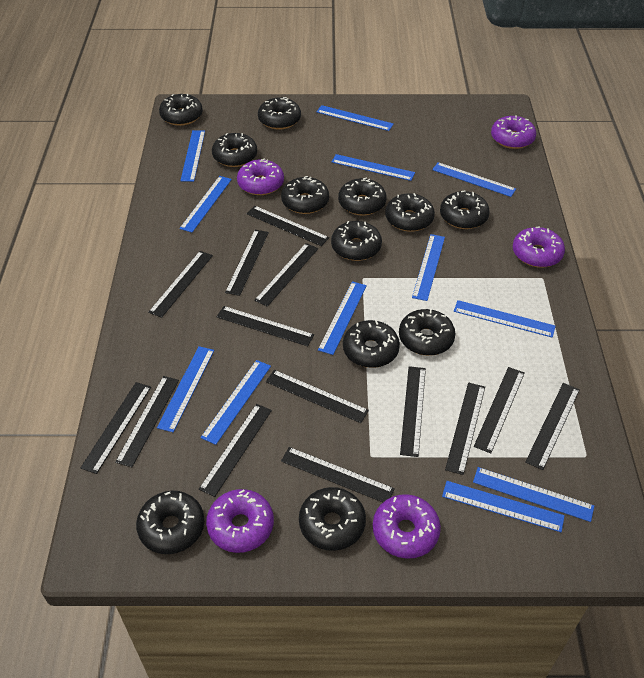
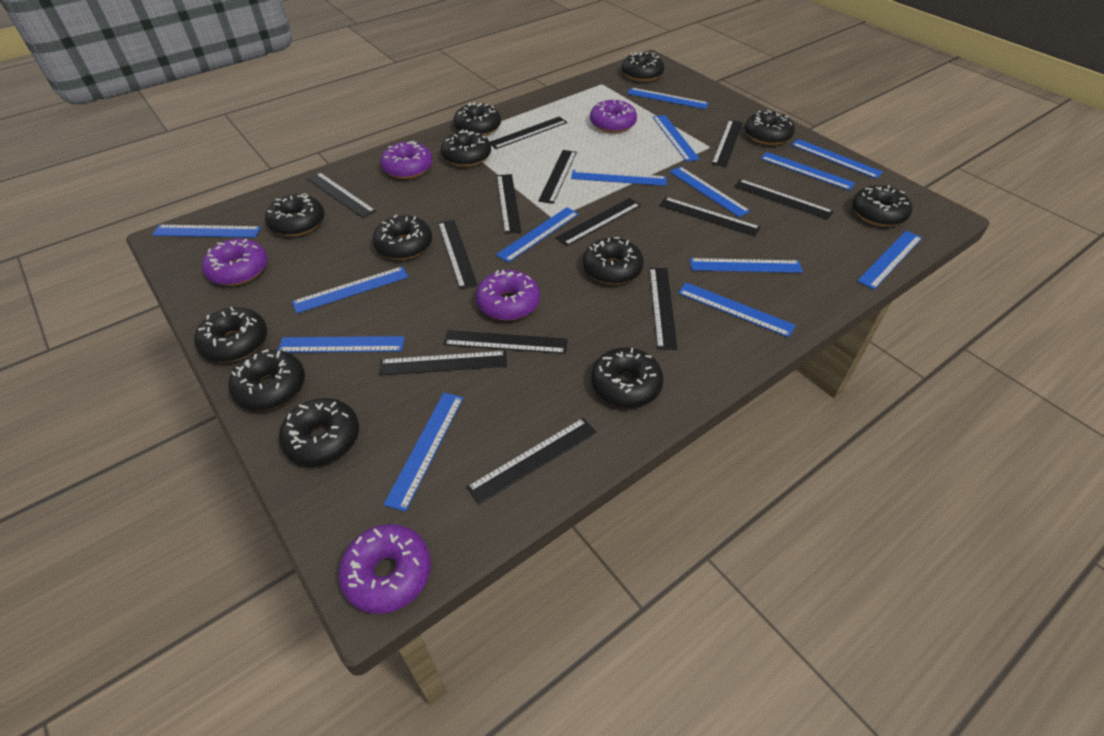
black ruler: 14 -> 13
blue ruler: 12 -> 14

